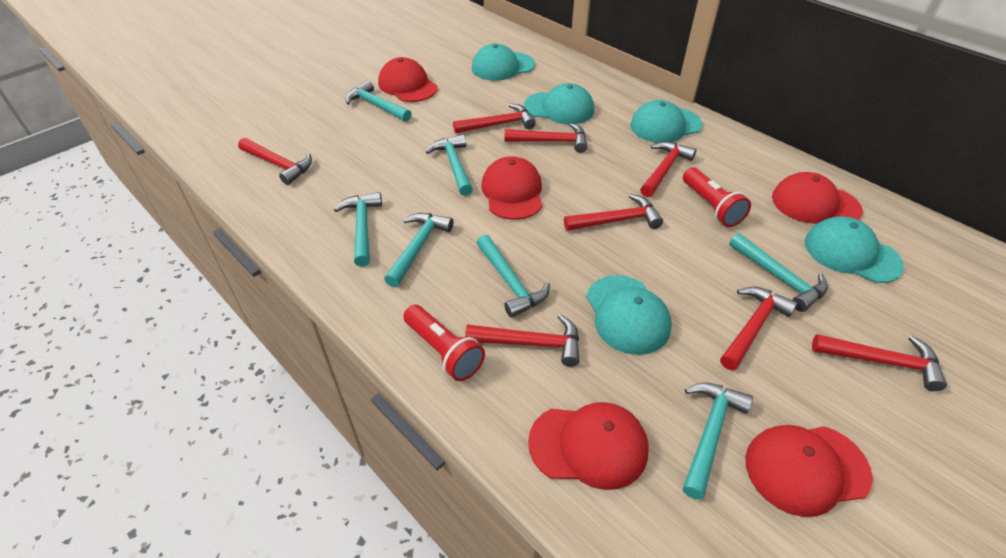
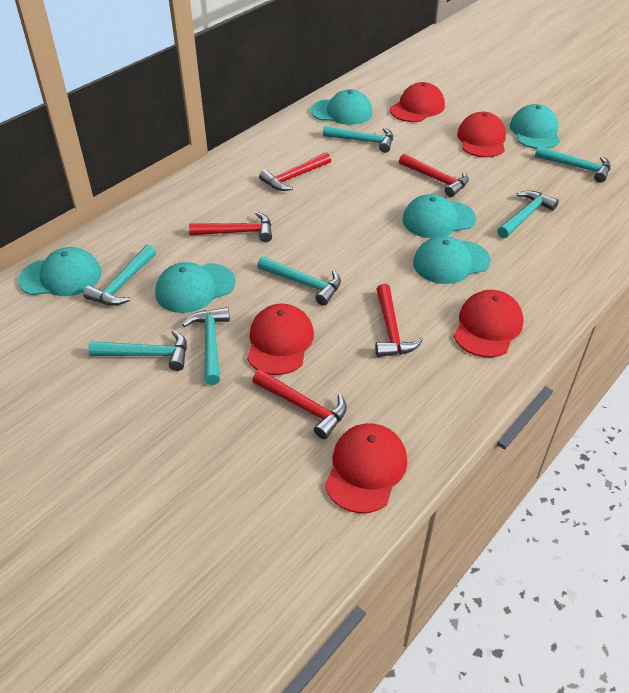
red flashlight: 2 -> 0
red hammer: 8 -> 5
turquoise cap: 5 -> 6

